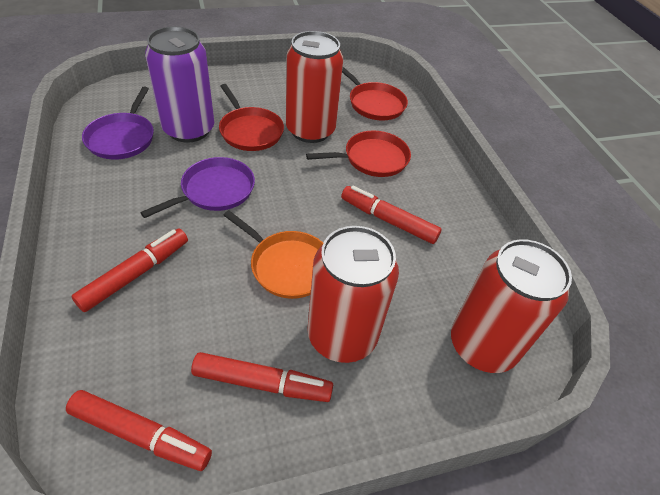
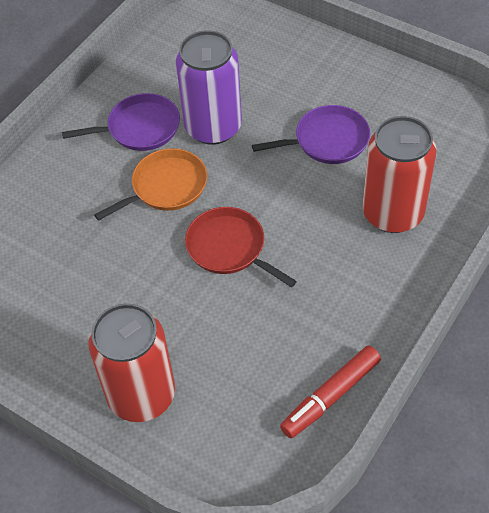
red can: 3 -> 2
red marker: 4 -> 1
red pan: 3 -> 1

